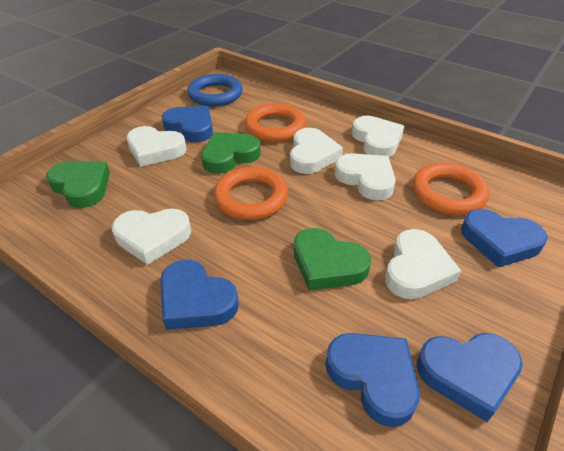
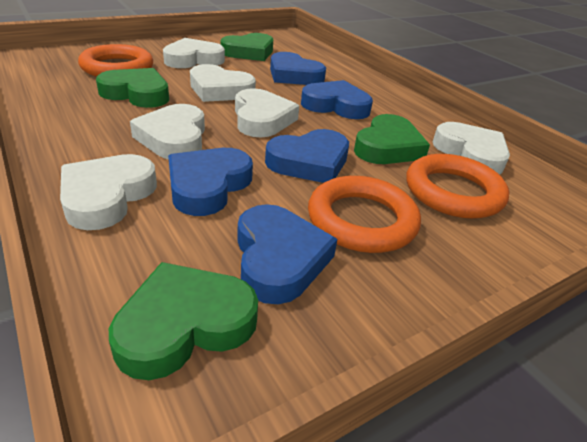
blue ring: 1 -> 0
green heart: 3 -> 4

